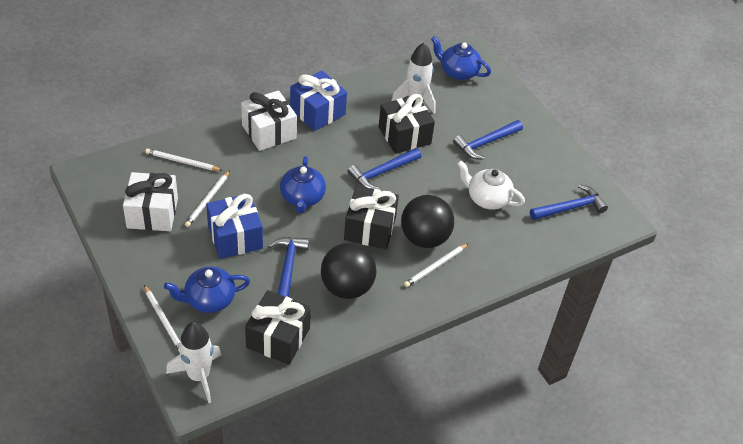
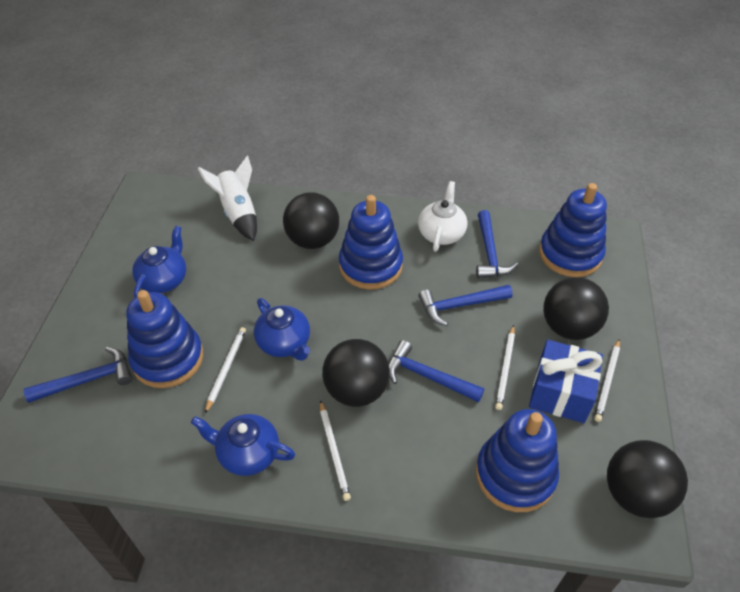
black ball: 2 -> 4
black gift: 3 -> 0
blue gift: 2 -> 1
blue stacking toy: 0 -> 4
white gift: 2 -> 0
white rocket: 2 -> 1

